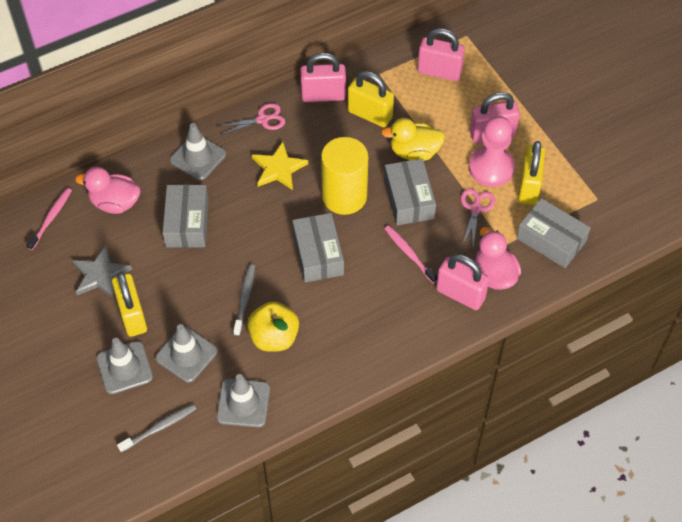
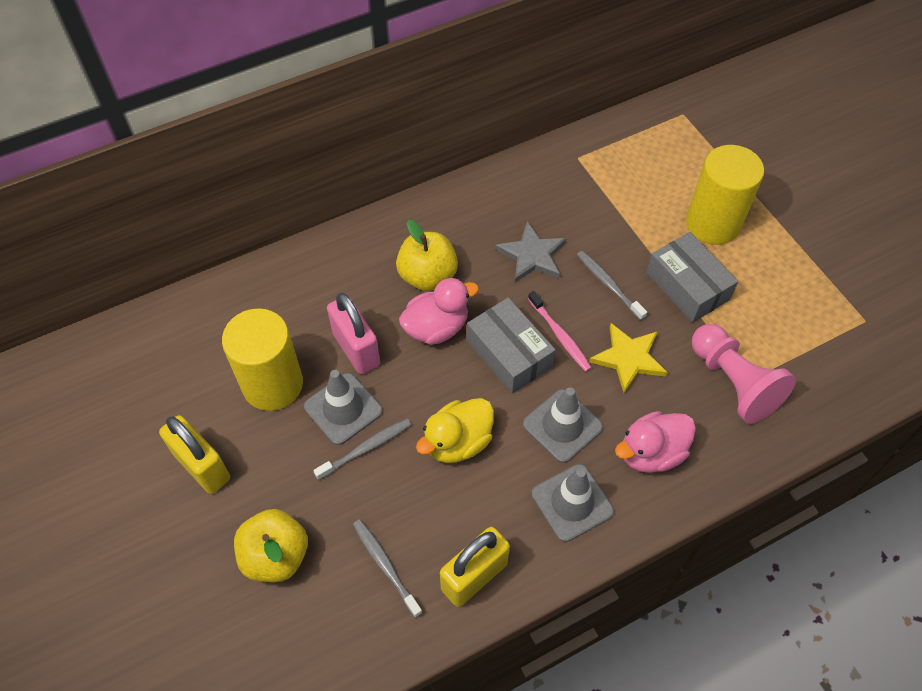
grey box: 4 -> 2
grey toothbrush: 2 -> 3
grey traffic cone: 4 -> 3
pink padlock: 4 -> 1
pink scissors: 2 -> 0
pink toothbrush: 2 -> 1
yellow apple: 1 -> 2
yellow cylinder: 1 -> 2
yellow padlock: 3 -> 2

